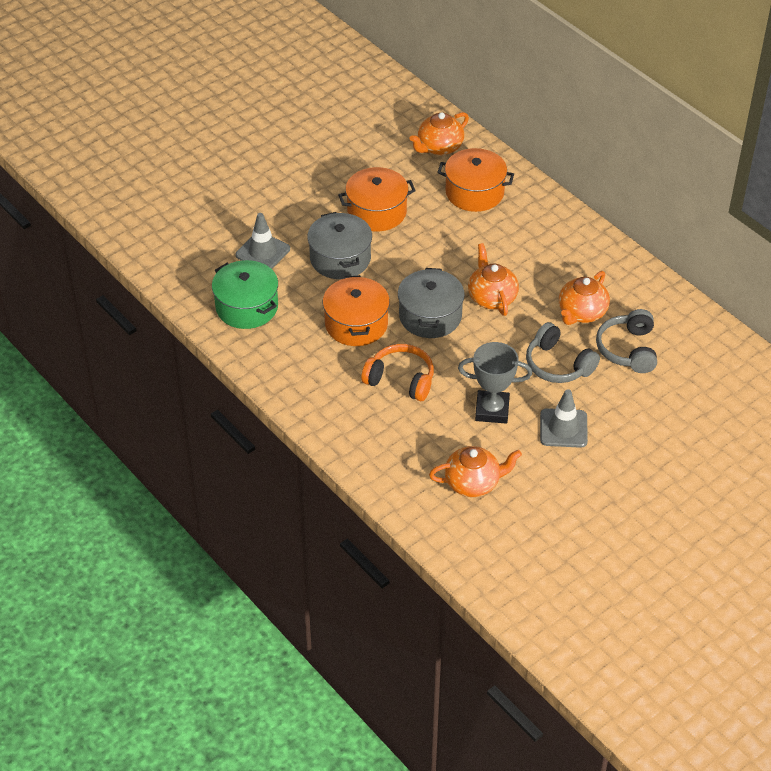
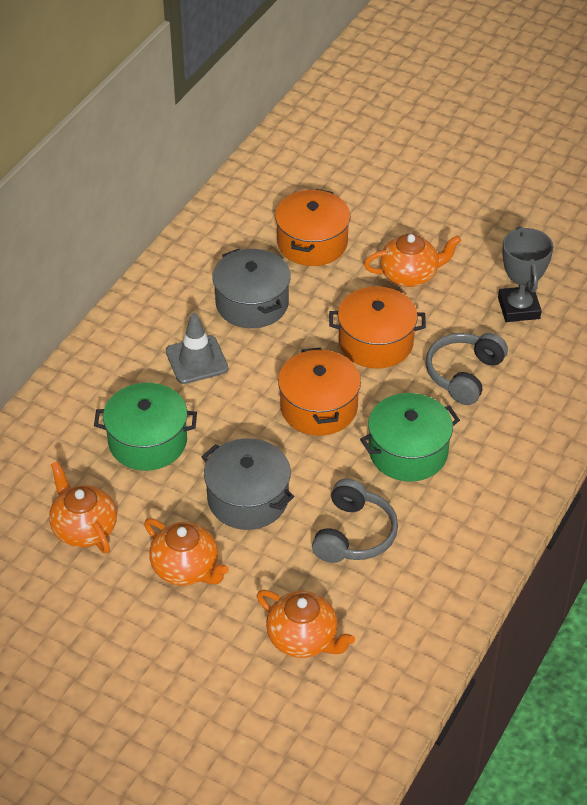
green pot: 1 -> 2
grey traffic cone: 2 -> 1
orange headphones: 1 -> 0

